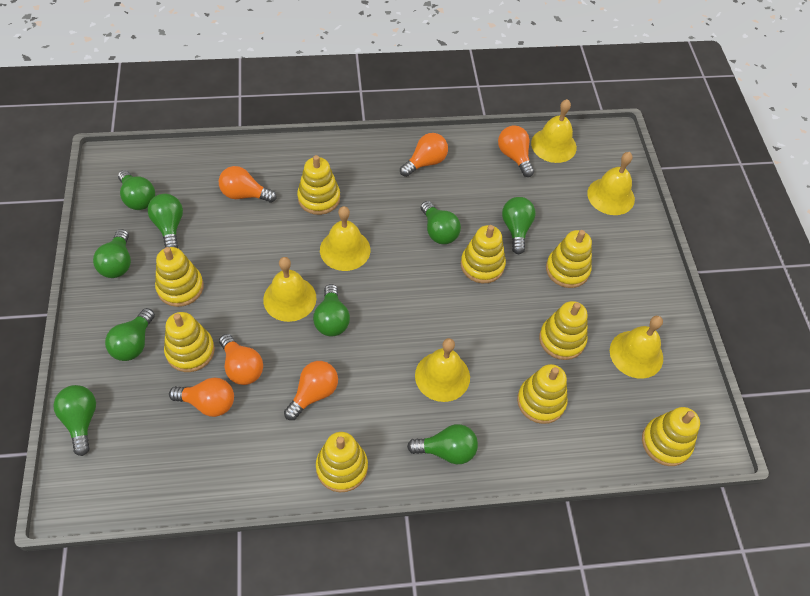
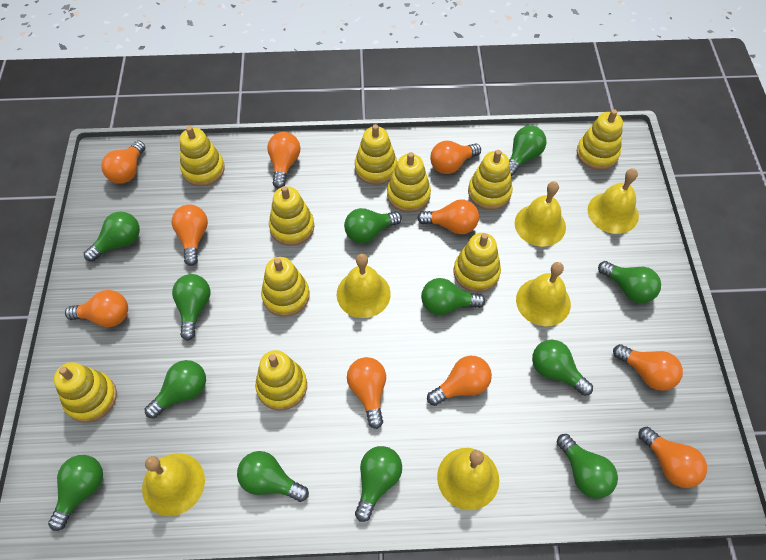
green light bulb: 9 -> 12
orange light bulb: 6 -> 10
yellow stacking toy: 9 -> 10

